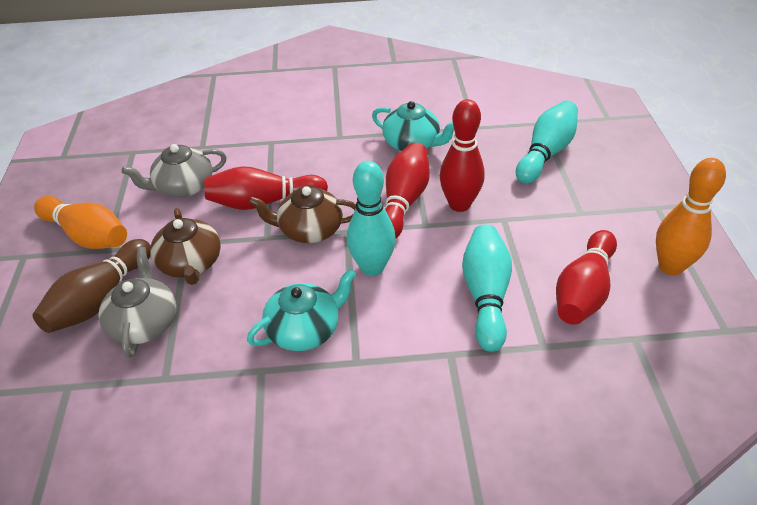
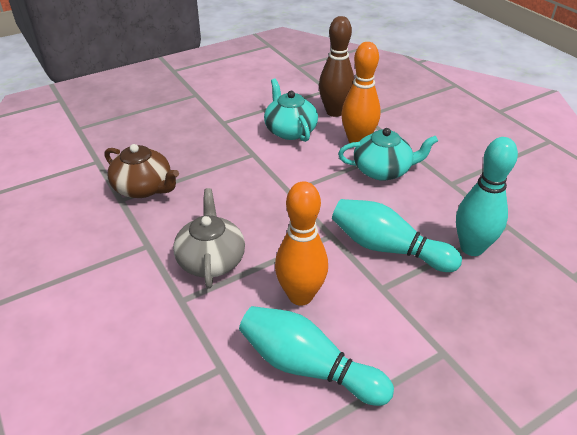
brown teapot: 2 -> 1
grey teapot: 2 -> 1
red bowling pin: 4 -> 0

